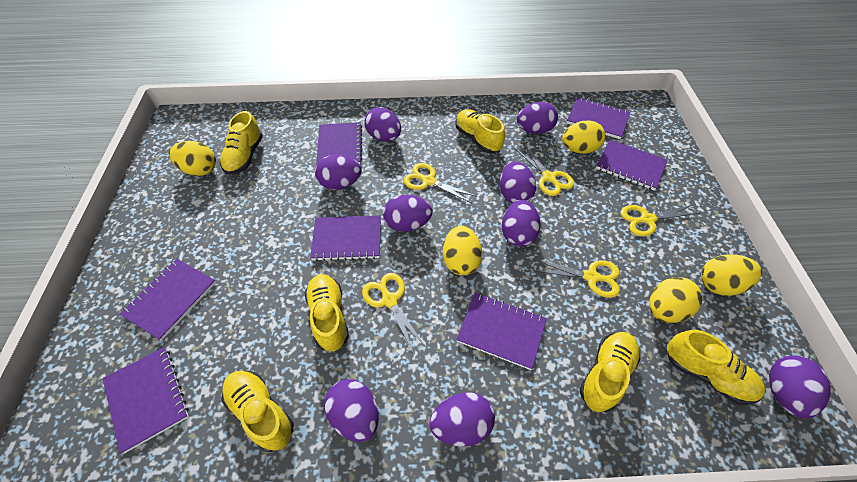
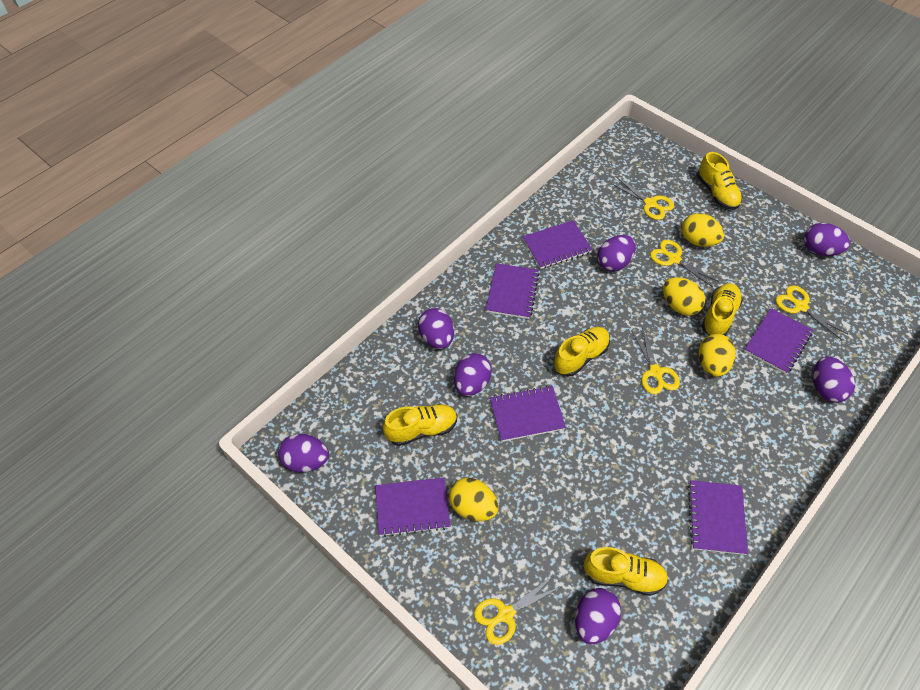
purple egg: 9 -> 7
purple notebook: 7 -> 6
yellow egg: 5 -> 4
yellow shoe: 6 -> 5

